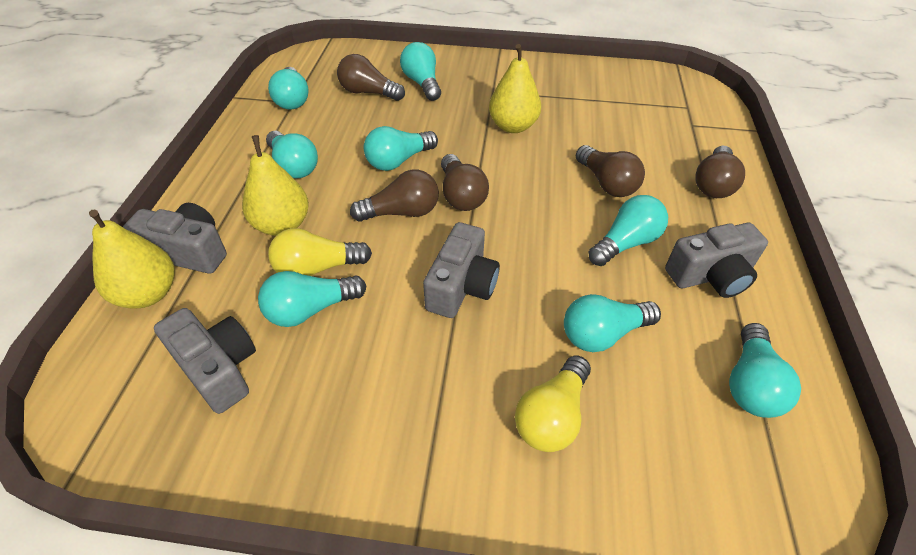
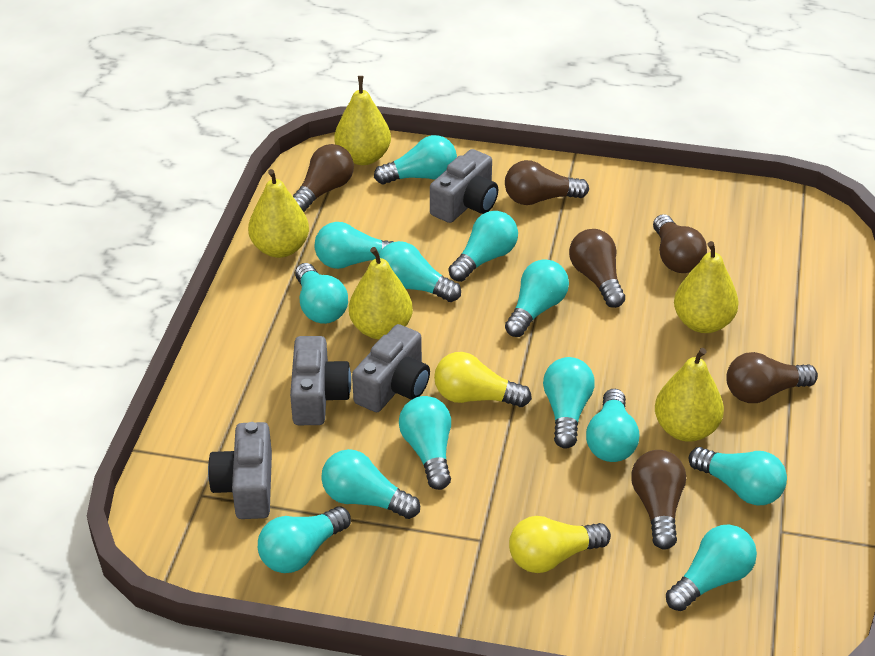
brown light bulb: 5 -> 6
turquoise light bulb: 8 -> 13
yellow pear: 3 -> 5

